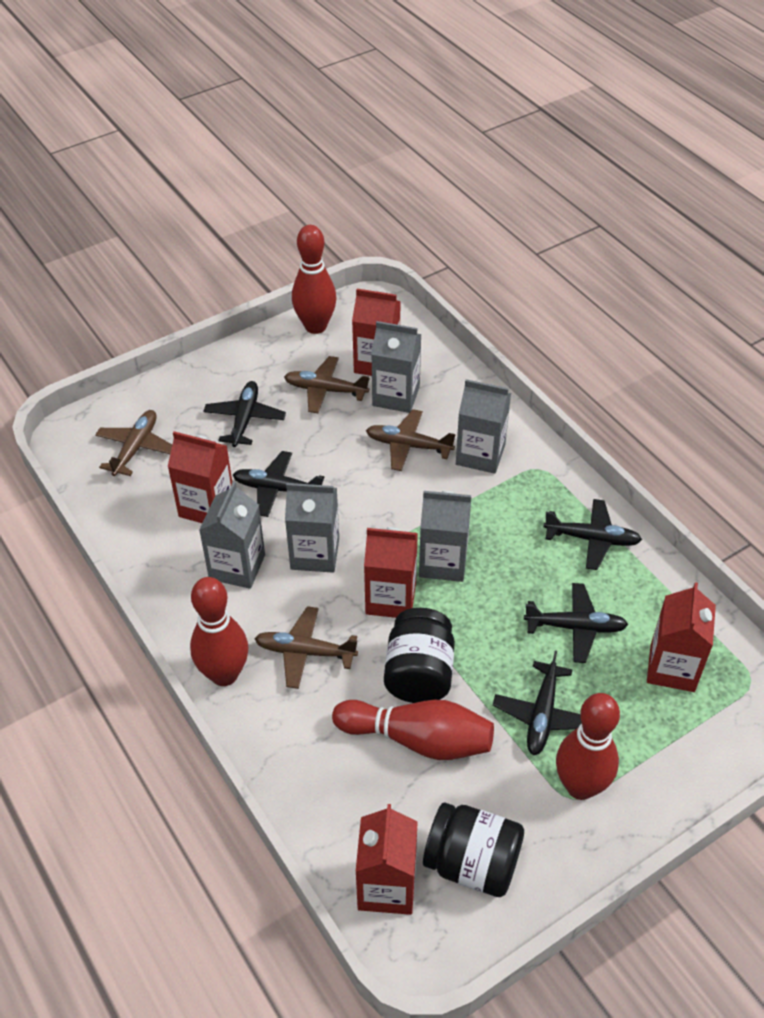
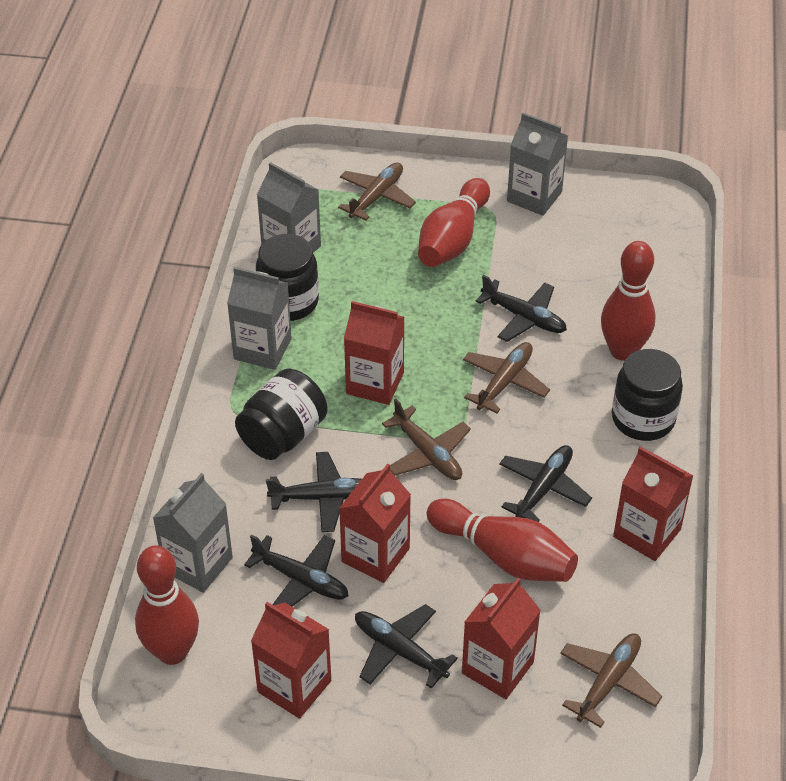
black jar: 2 -> 3
grey carton: 5 -> 4

